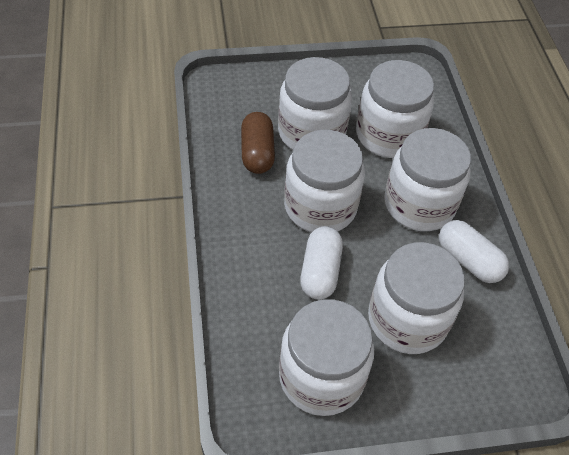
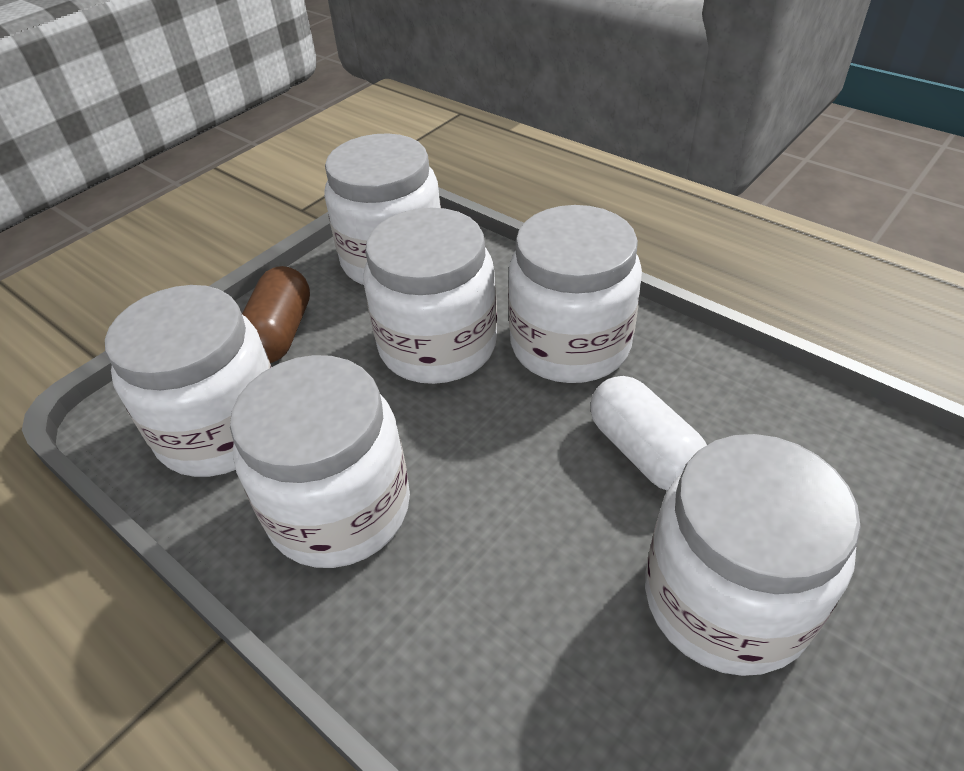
white capsule: 2 -> 1

